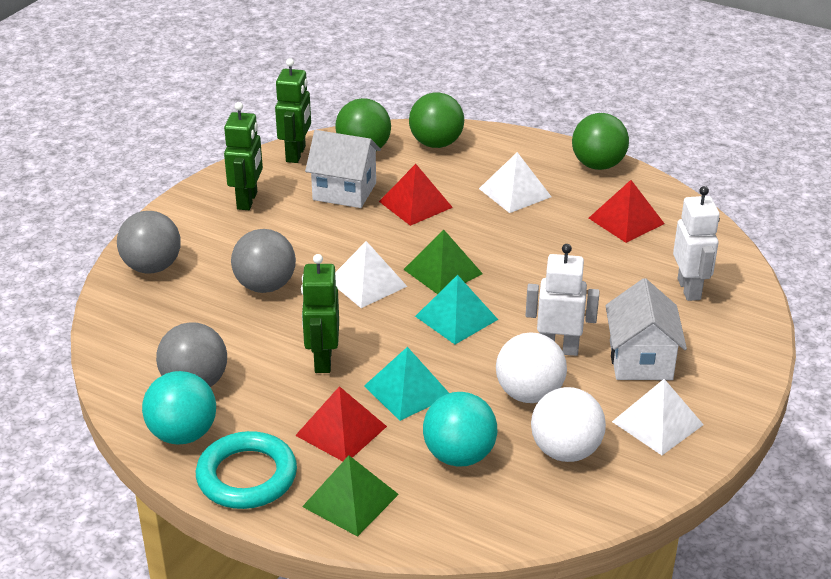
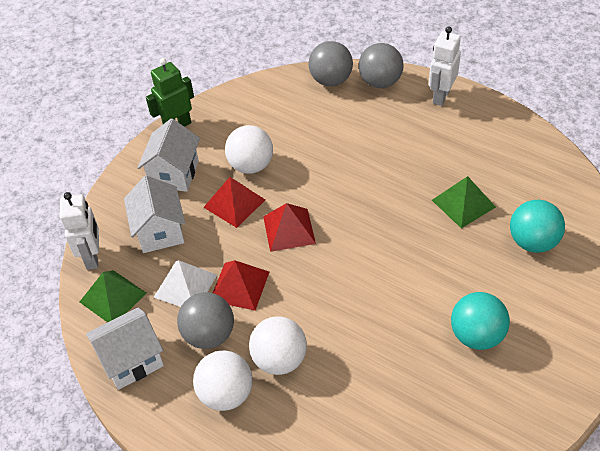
green ball: 3 -> 0
green robot: 3 -> 1
turquoise pyramid: 2 -> 0
turquoise ring: 1 -> 0
white ball: 2 -> 3
white house: 2 -> 3
white pyramid: 3 -> 1

